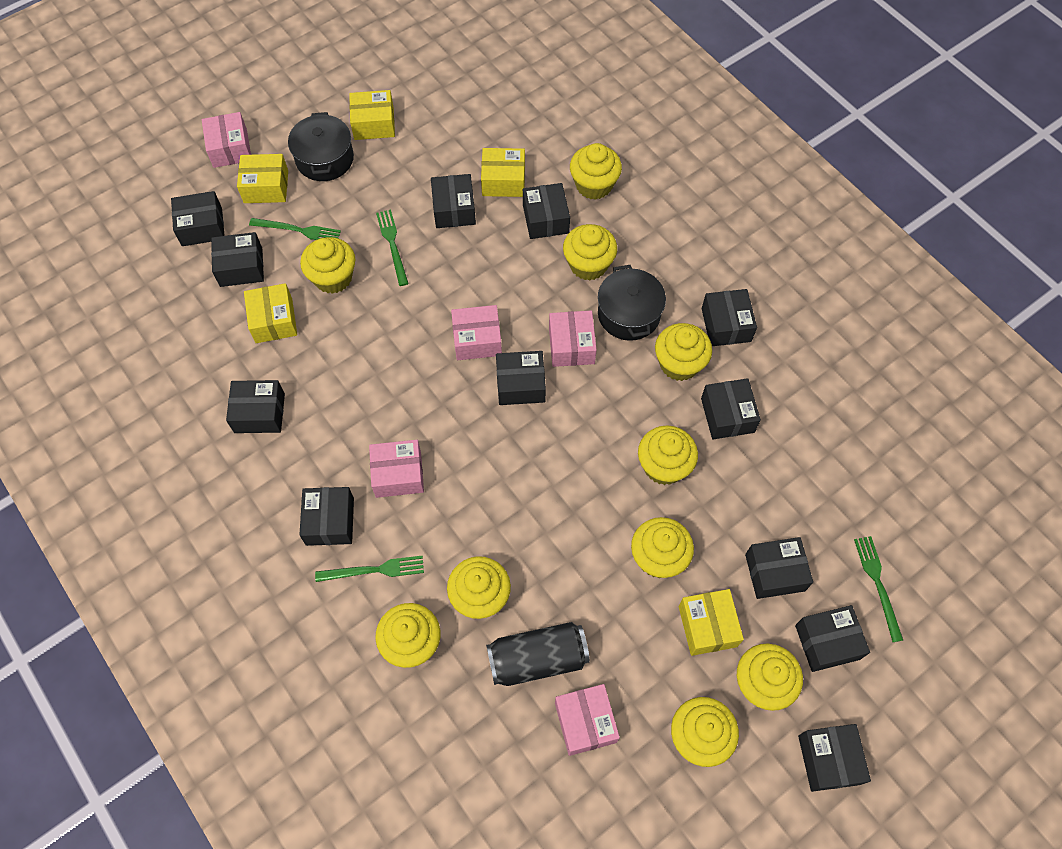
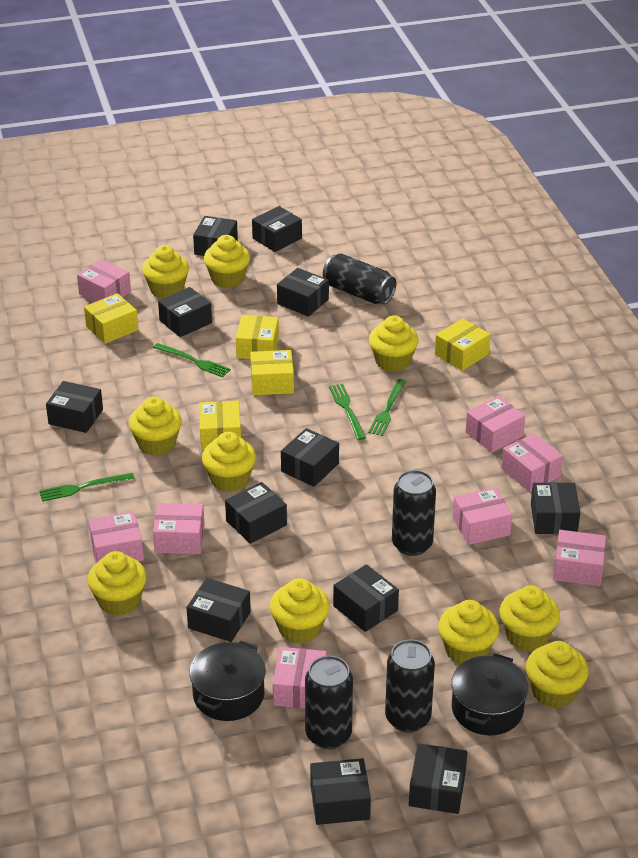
black can: 1 -> 4
pink box: 5 -> 8

